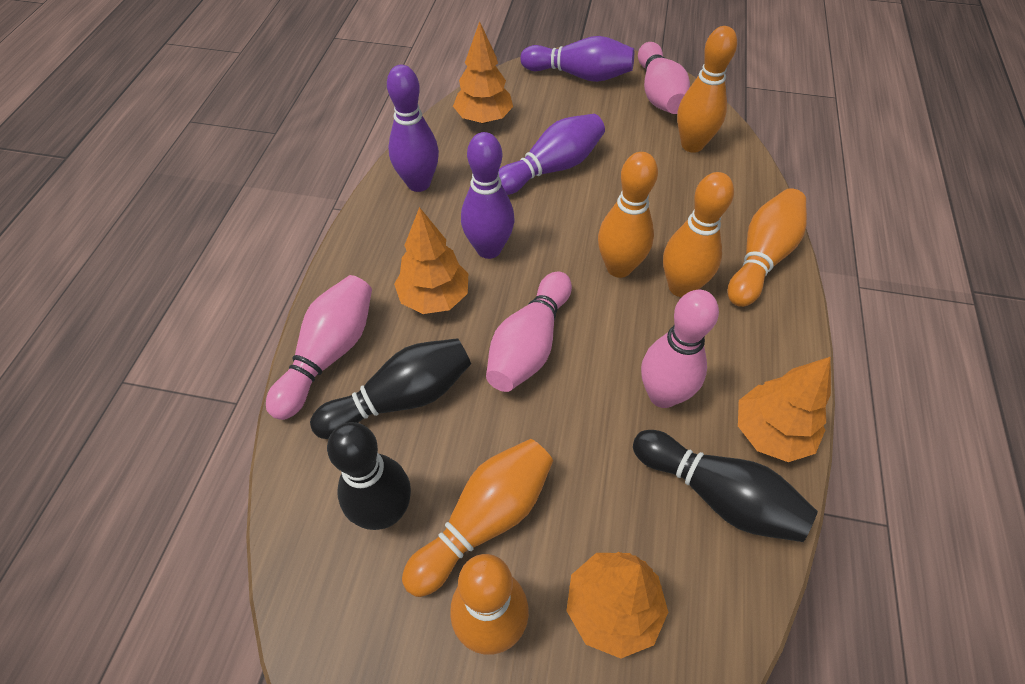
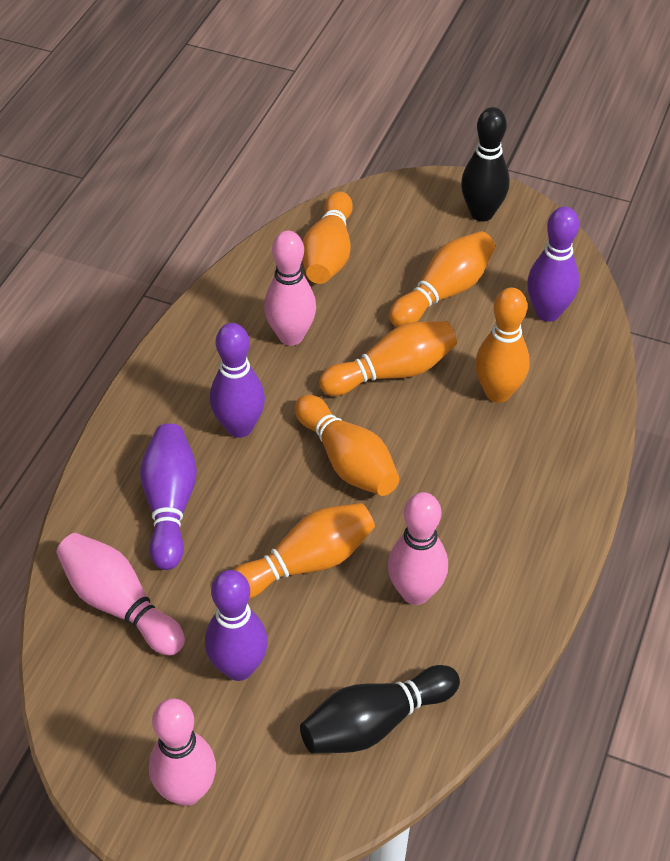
black bowling pin: 3 -> 2
orange tree: 4 -> 0

